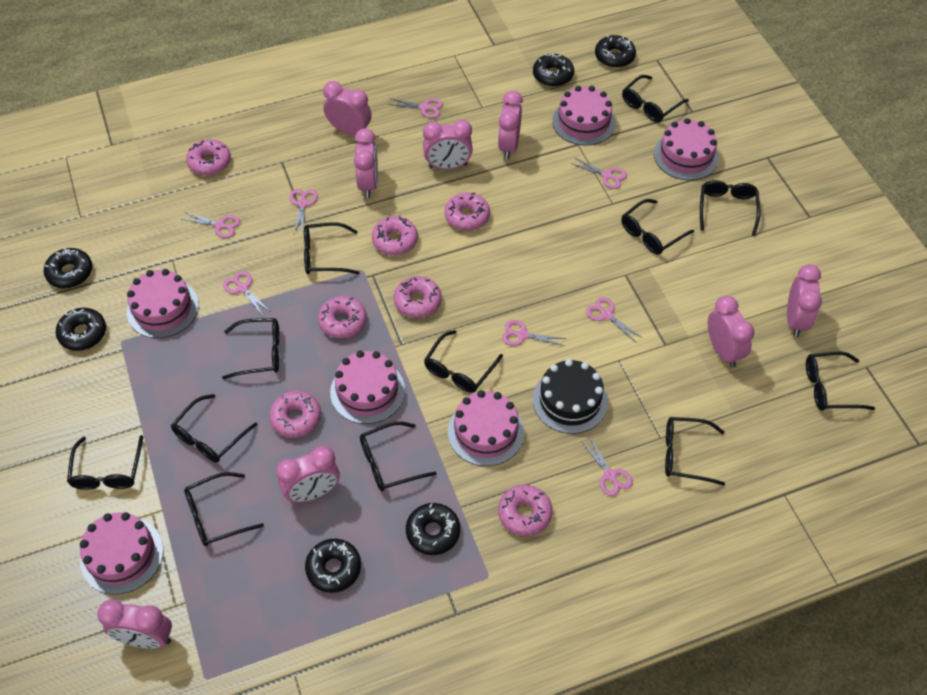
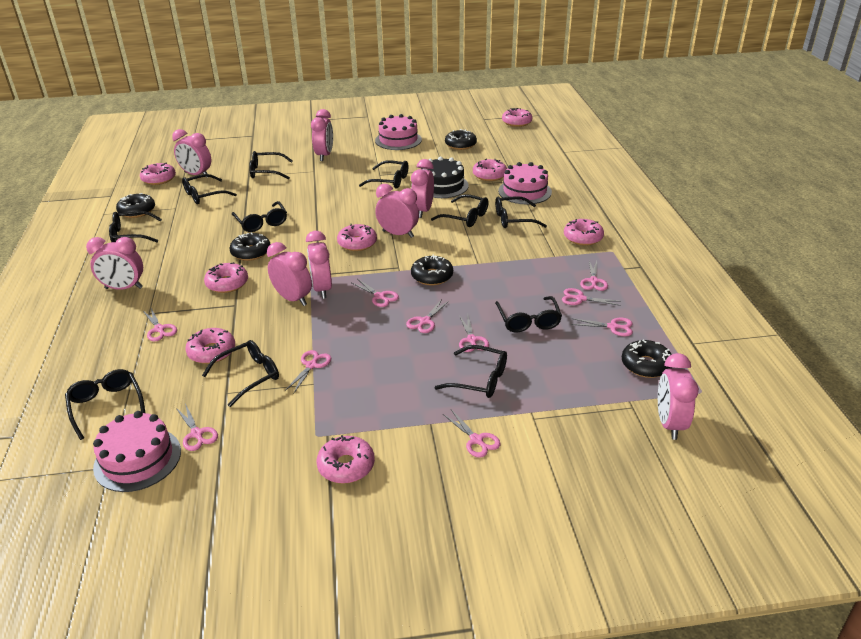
black donut: 6 -> 5
black glasses: 12 -> 11
pink cake: 6 -> 3
pink donut: 7 -> 8
pink scissors: 8 -> 10

